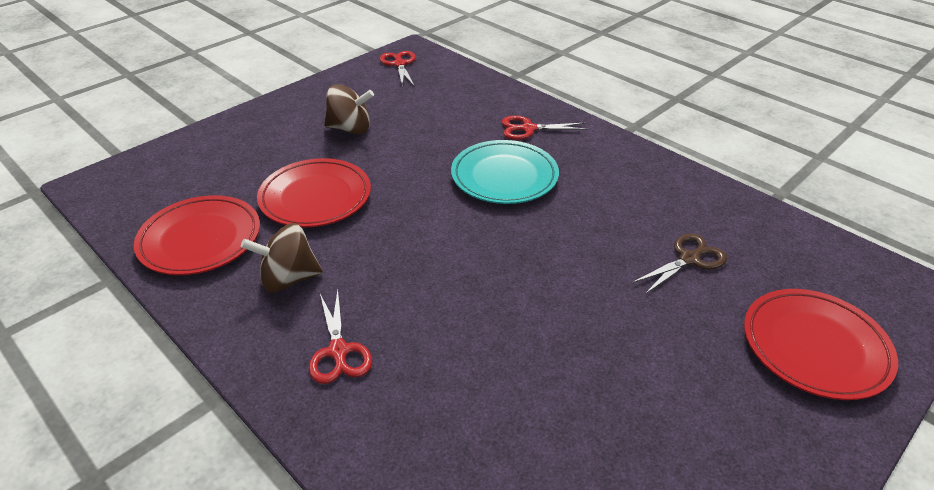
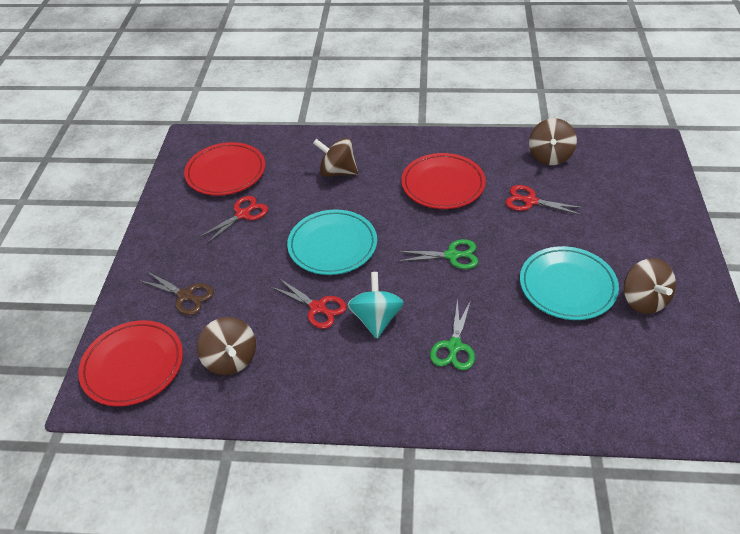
brown spinning top: 2 -> 4
green scissors: 0 -> 2
turquoise plate: 1 -> 2
turquoise spinning top: 0 -> 1

